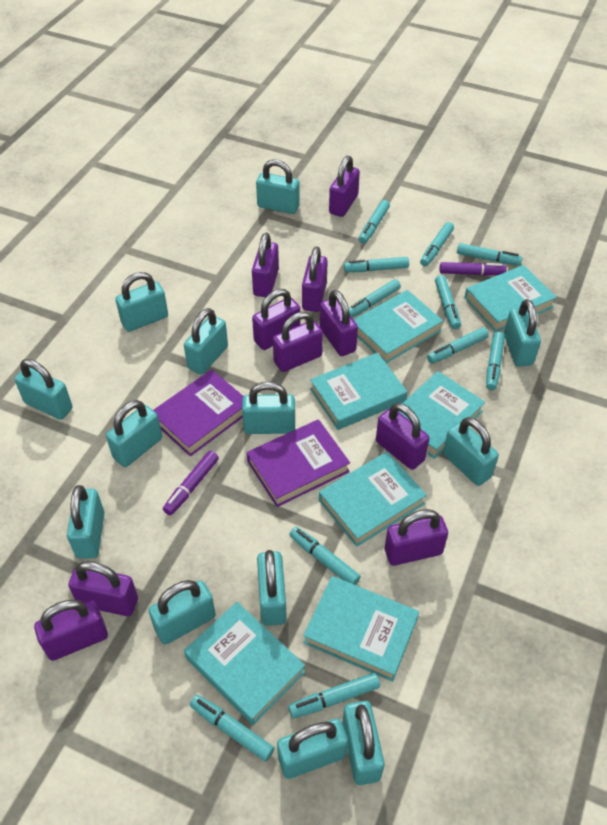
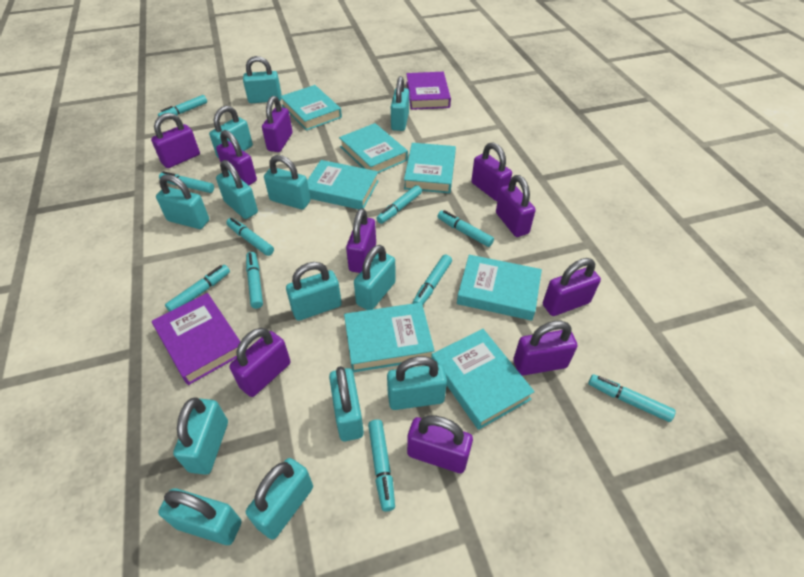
purple marker: 2 -> 0
turquoise marker: 11 -> 10

